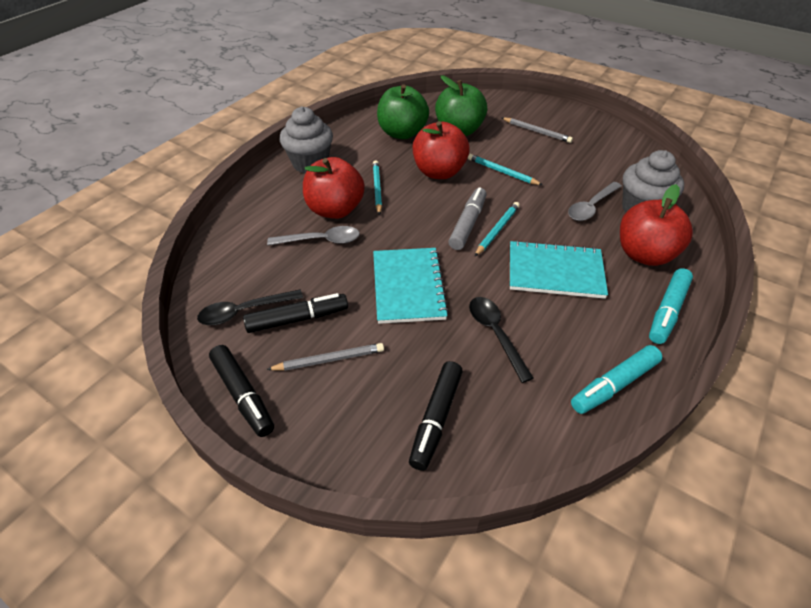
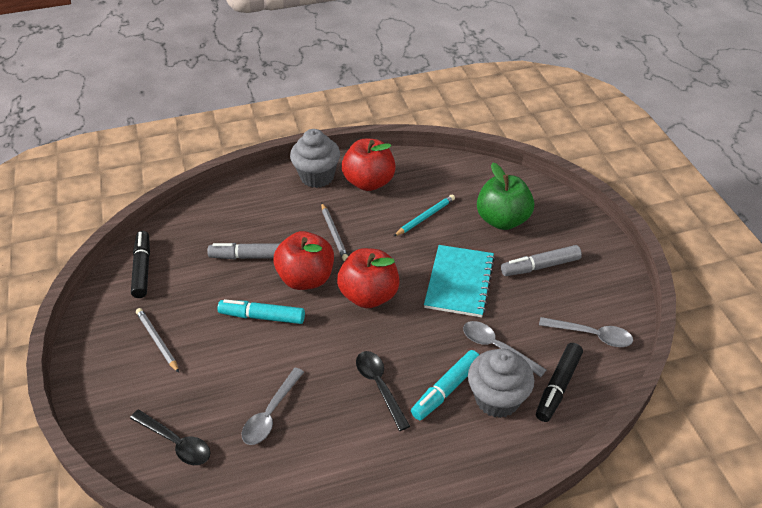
black marker: 3 -> 2
green apple: 2 -> 1
grey marker: 1 -> 2
grey spoon: 2 -> 3
turquoise notebook: 2 -> 1
turquoise pencil: 3 -> 1

